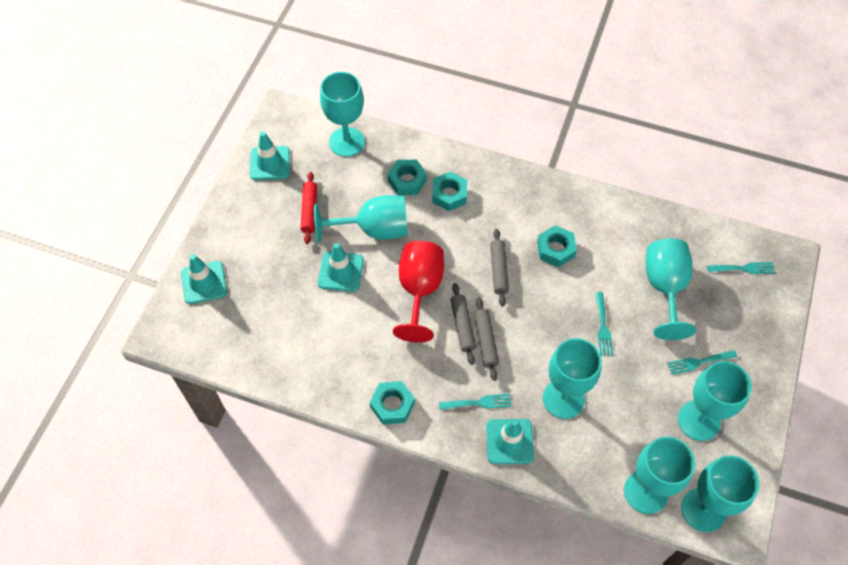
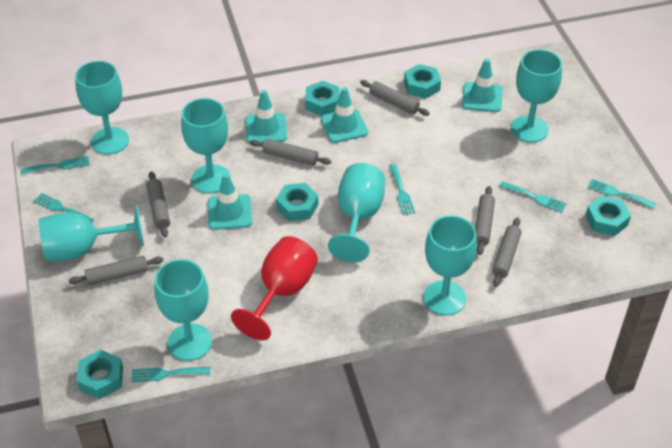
grey rolling pin: 3 -> 6
red rolling pin: 1 -> 0
turquoise fork: 4 -> 6
turquoise nut: 4 -> 5

